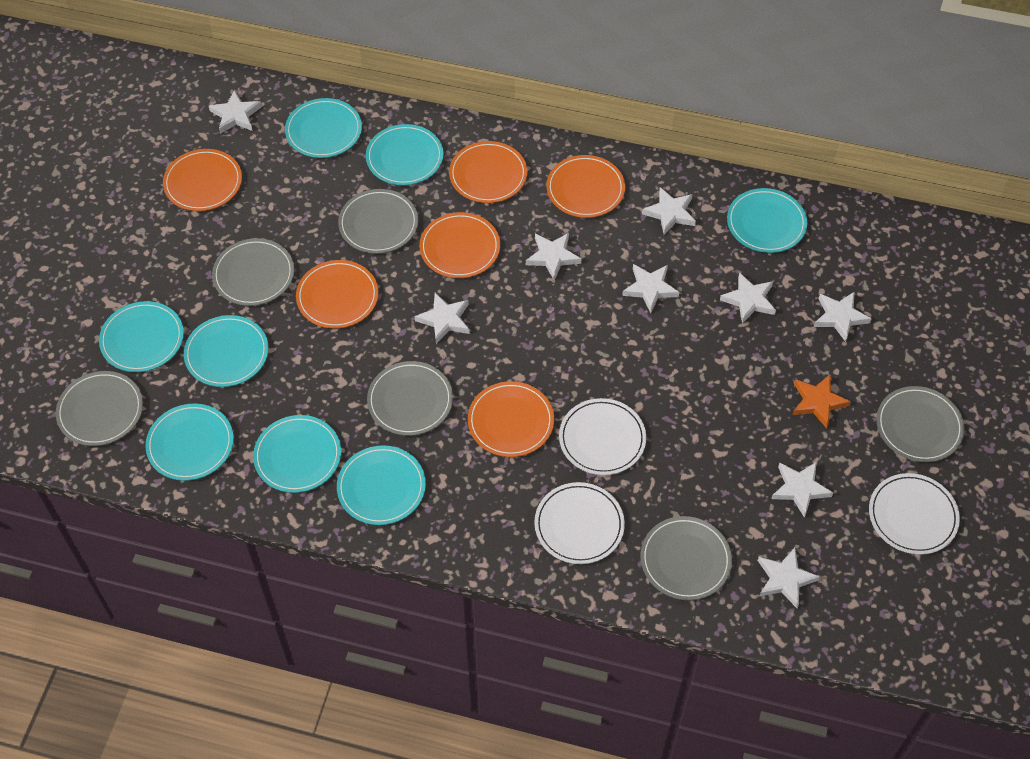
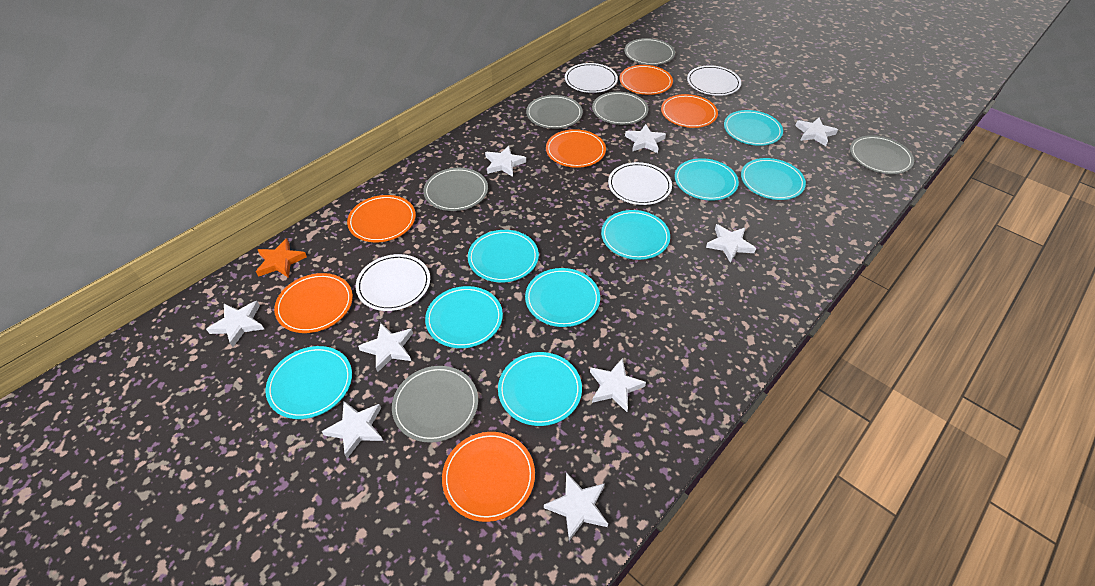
turquoise plate: 8 -> 9
white plate: 3 -> 4

